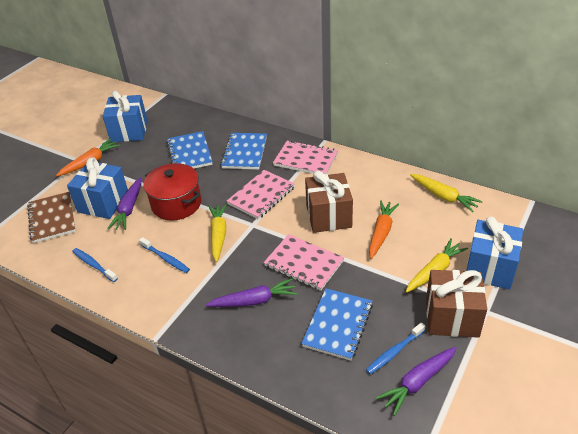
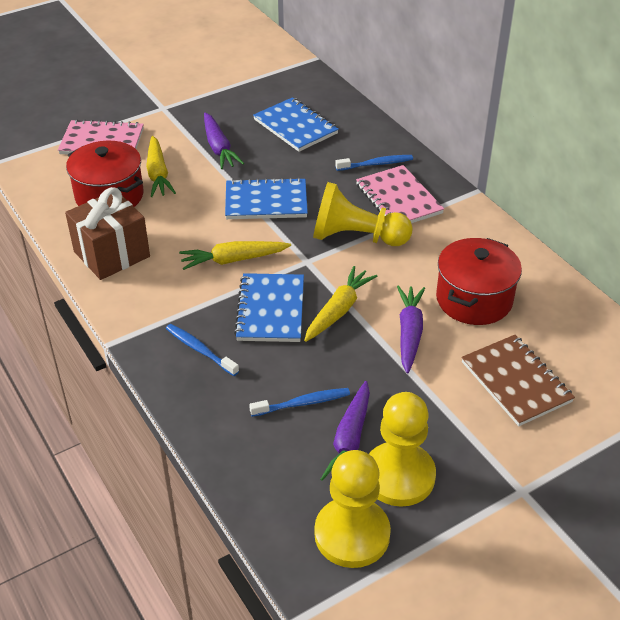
blue gift: 3 -> 0
brown gift: 2 -> 1
orange carrot: 2 -> 0
pink notebook: 3 -> 2
red pot: 1 -> 2
yellow pawn: 0 -> 3

